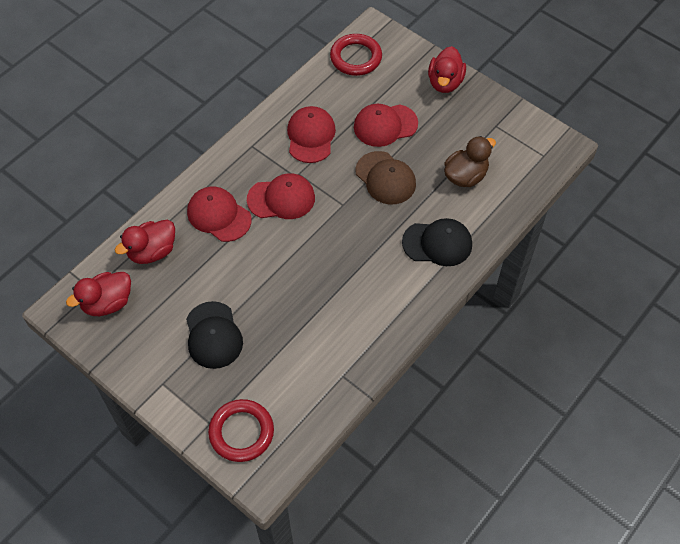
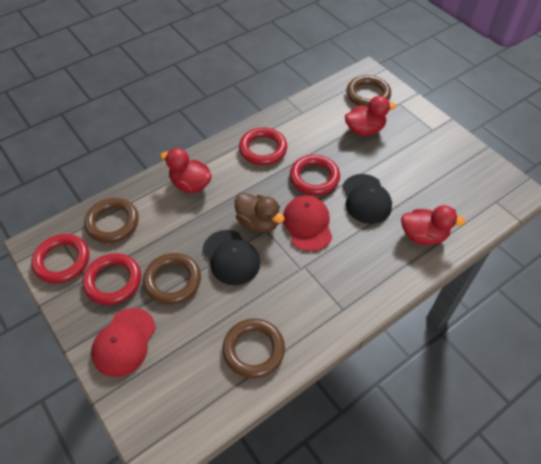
brown cap: 1 -> 0
brown ring: 0 -> 4
red cap: 4 -> 2
red ring: 2 -> 4

